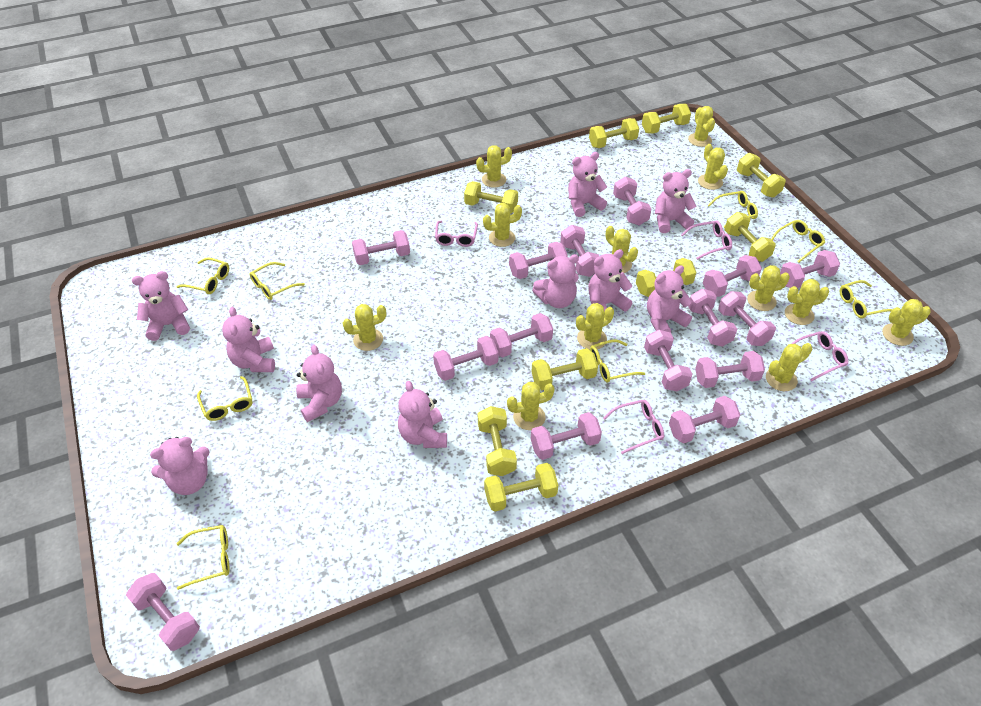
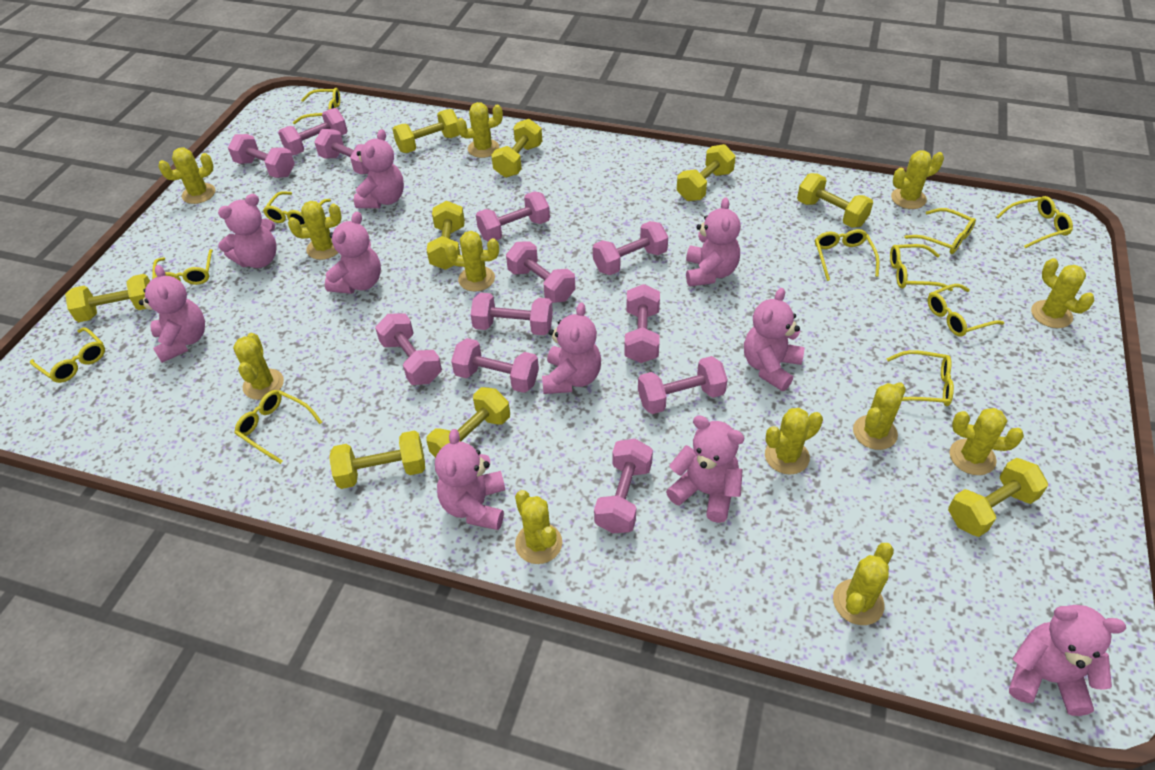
pink dumbbell: 15 -> 12
pink glasses: 4 -> 0
yellow glasses: 8 -> 11

